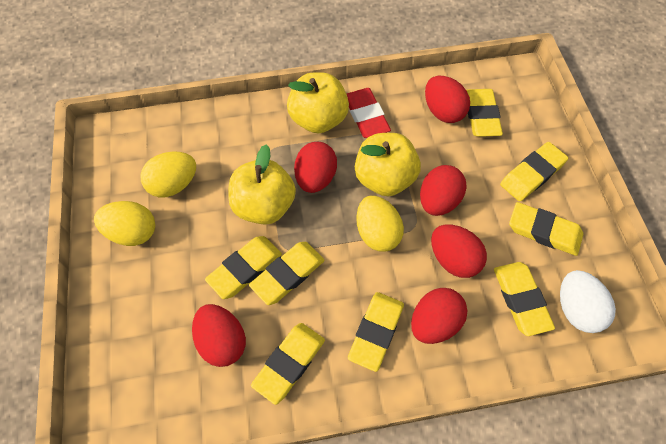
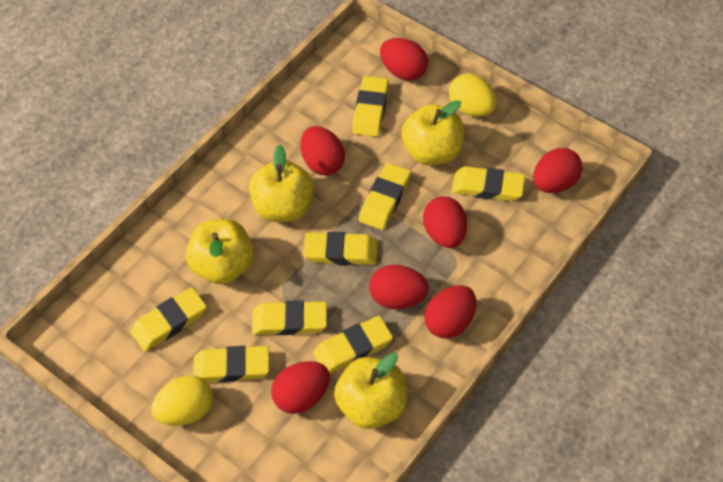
red egg: 6 -> 7
red eraser: 1 -> 0
white egg: 1 -> 0
yellow apple: 3 -> 4
yellow egg: 3 -> 2

